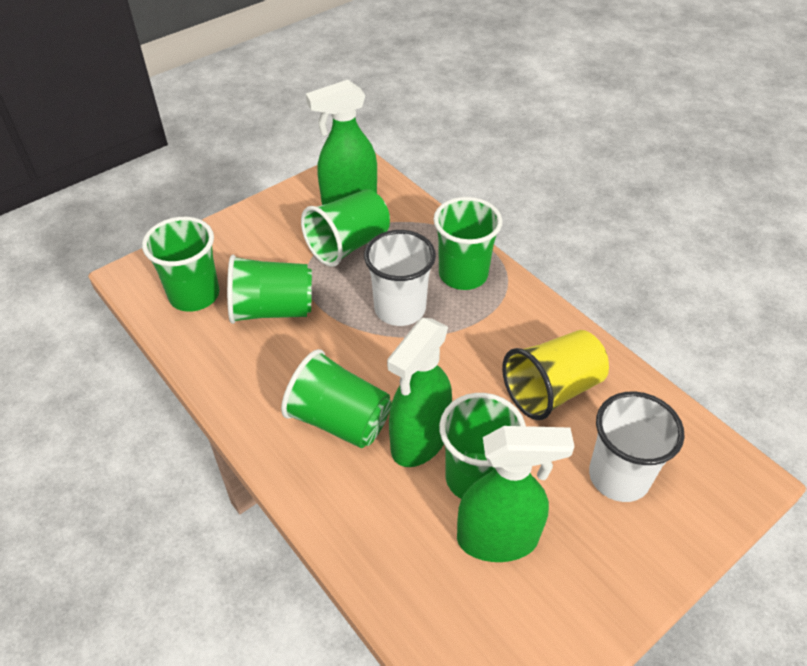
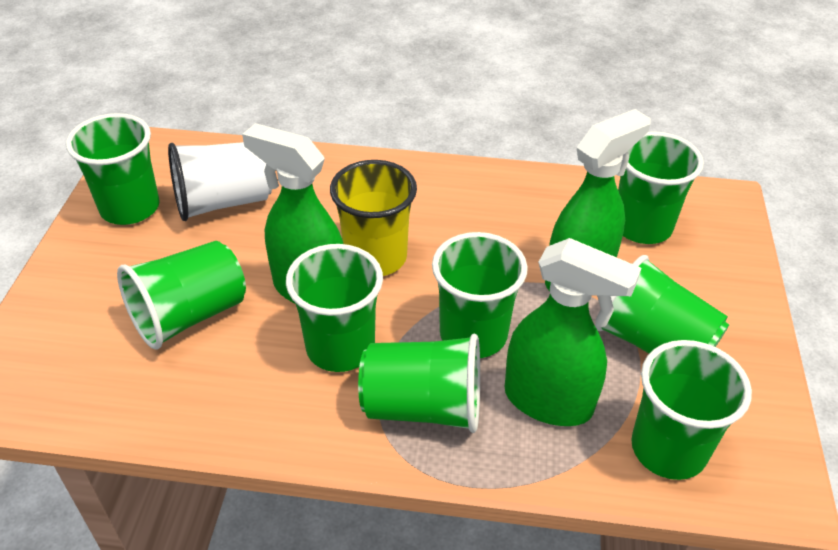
green cup: 6 -> 8
white cup: 2 -> 1

